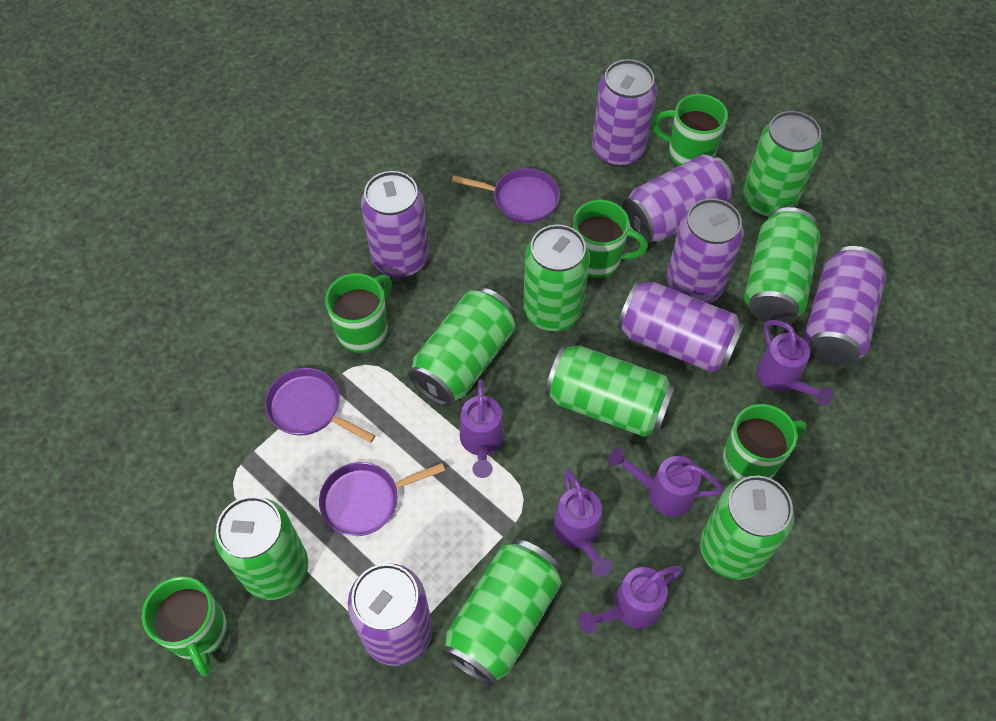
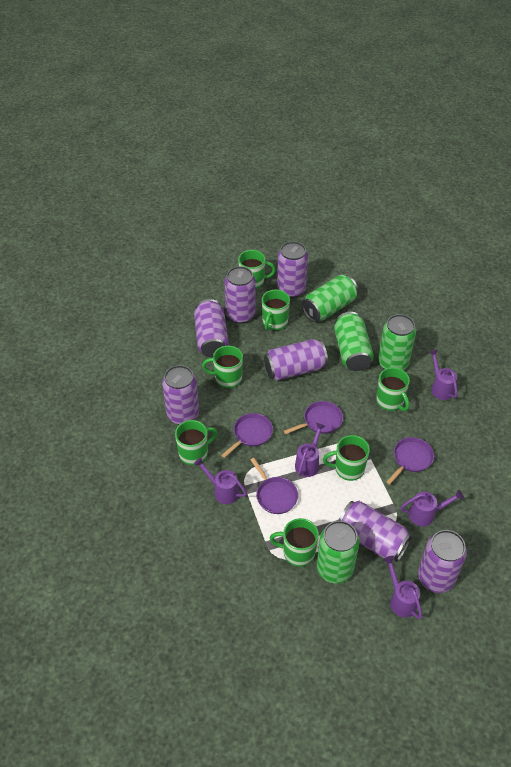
green can: 8 -> 4
green mug: 5 -> 7
purple pan: 3 -> 4

